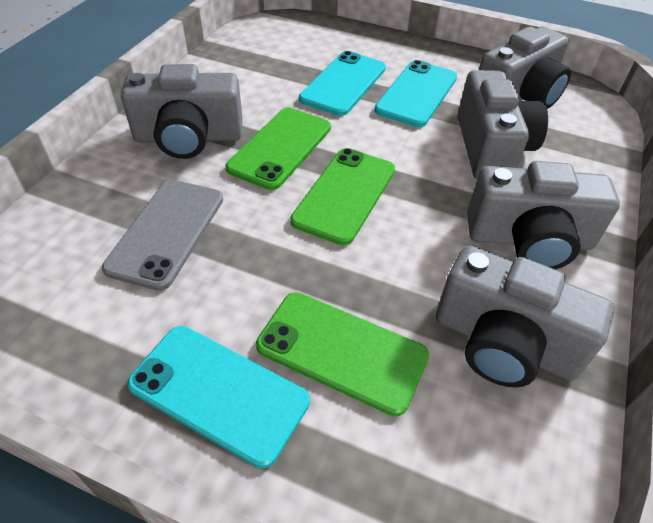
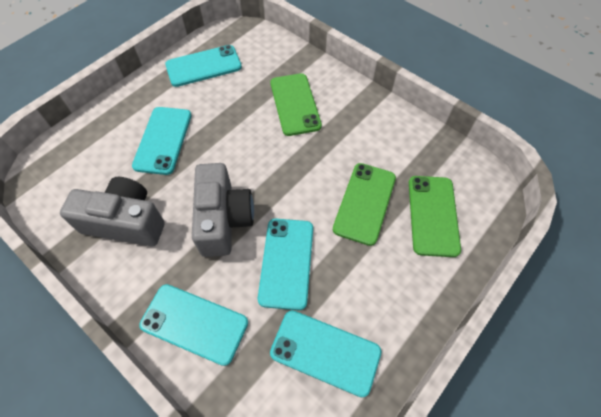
grey camera: 5 -> 2
grey phone: 1 -> 0
turquoise phone: 3 -> 5

